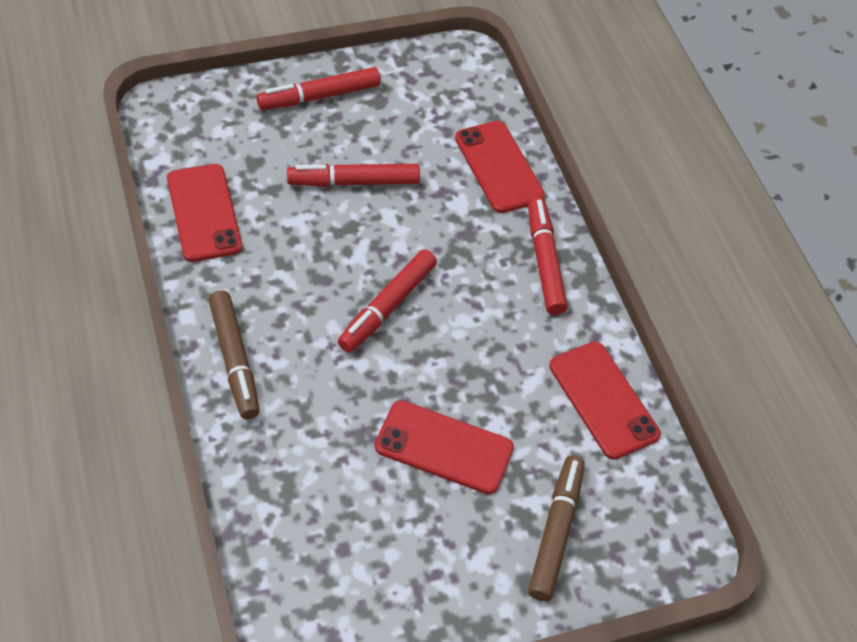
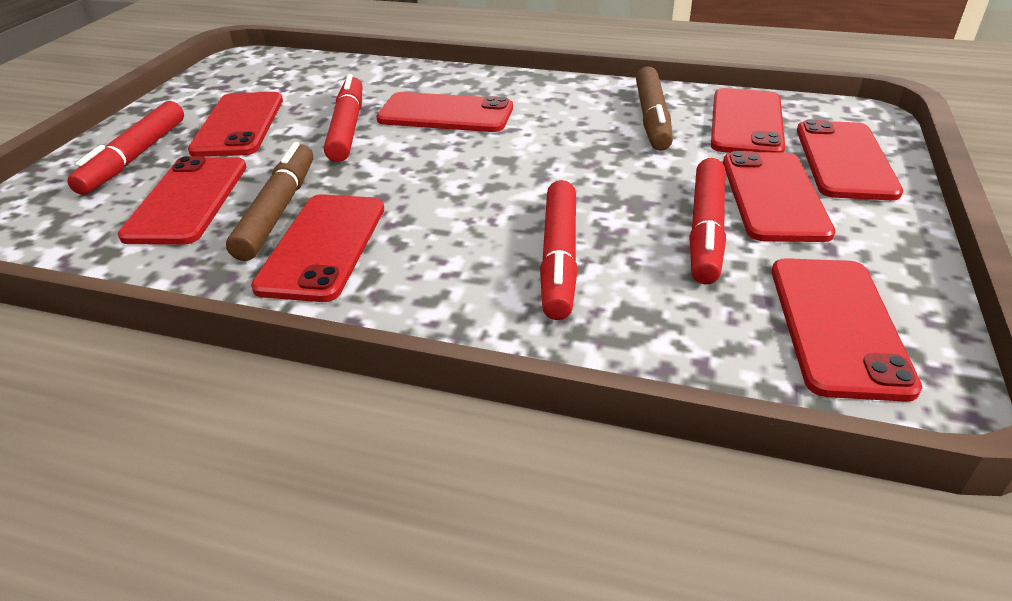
red phone: 4 -> 8

